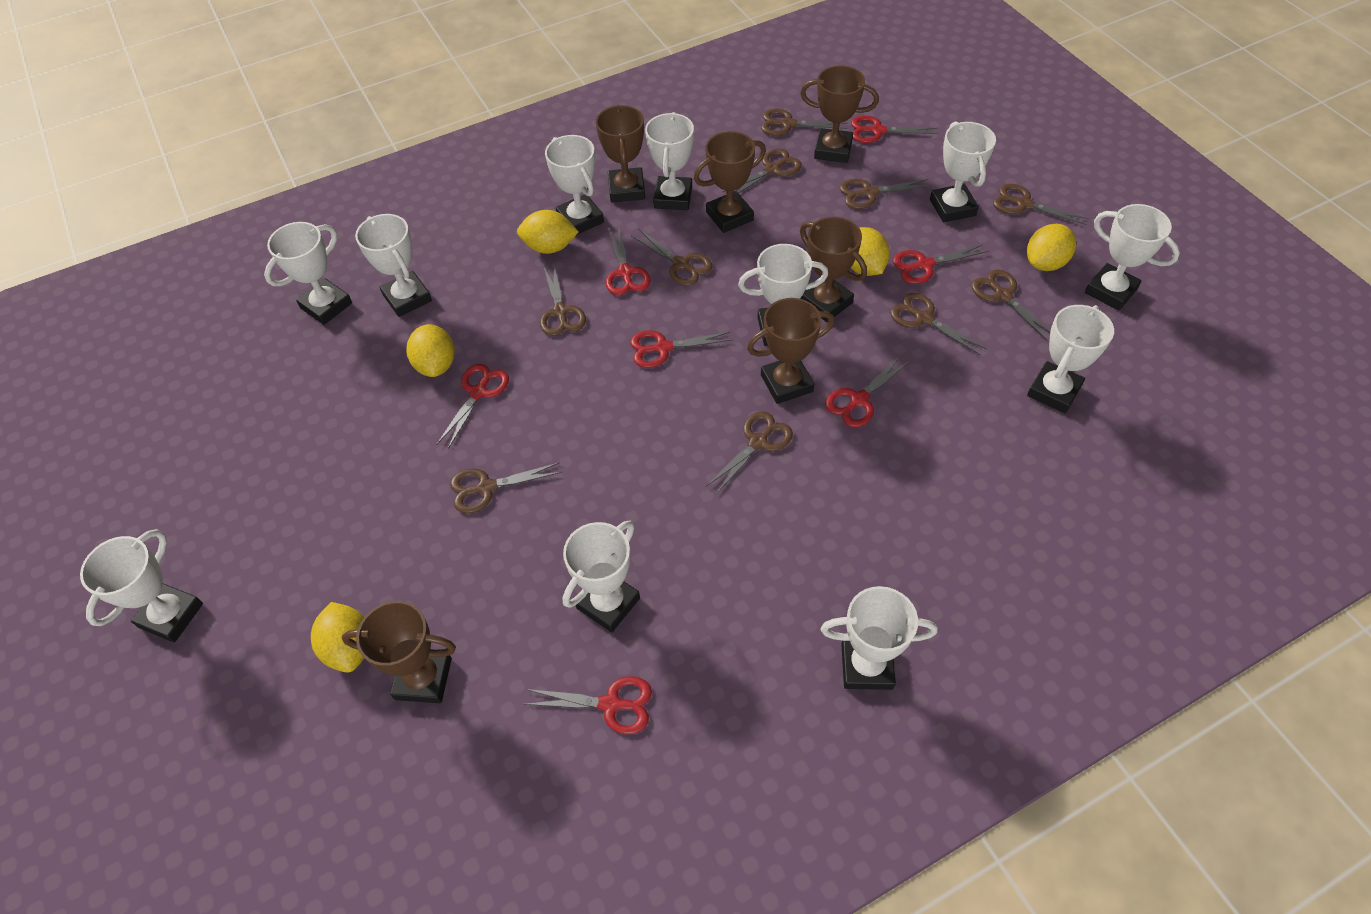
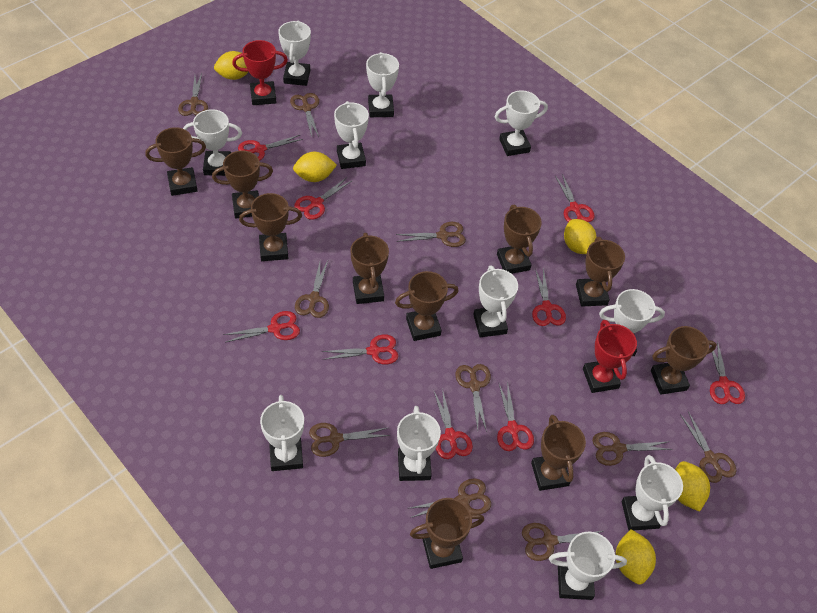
brown trophy: 6 -> 10
red scissors: 7 -> 9
red trophy: 0 -> 2

